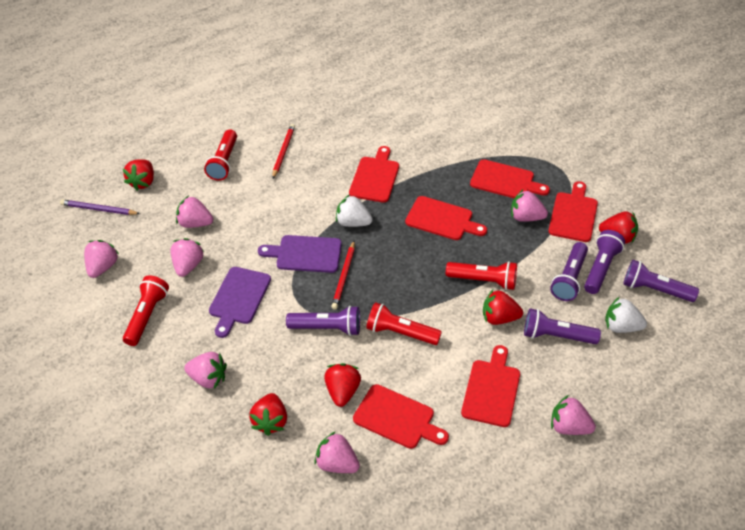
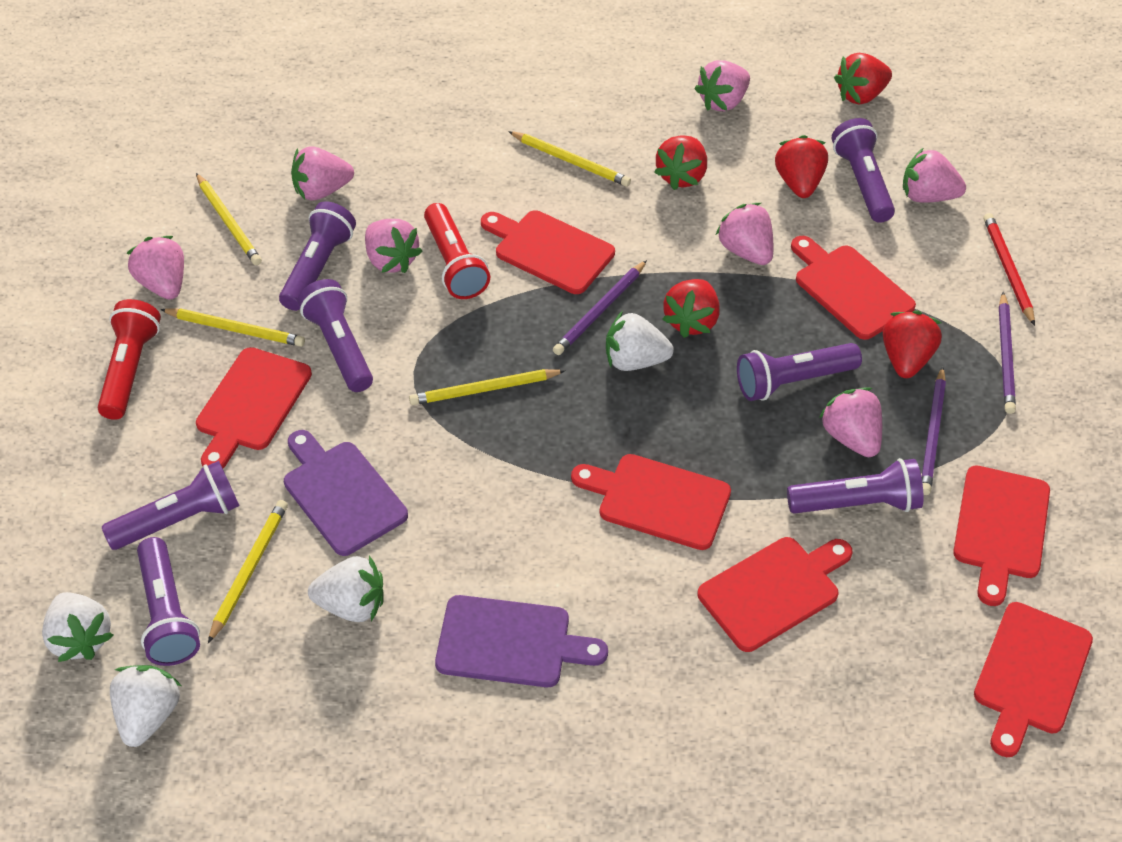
purple flashlight: 5 -> 7
purple pencil: 1 -> 3
red cutting board: 6 -> 7
red flashlight: 4 -> 2
red pencil: 2 -> 1
white strawberry: 2 -> 4
yellow pencil: 0 -> 5

